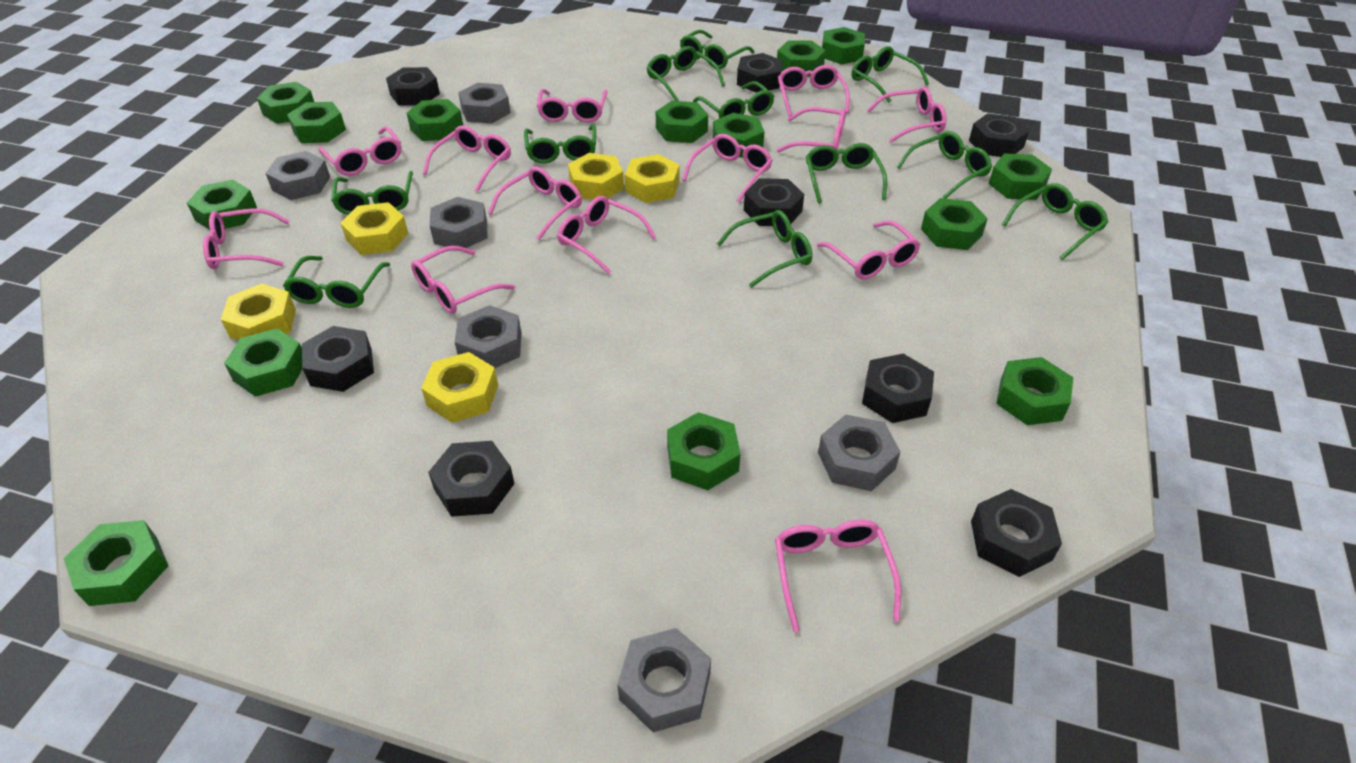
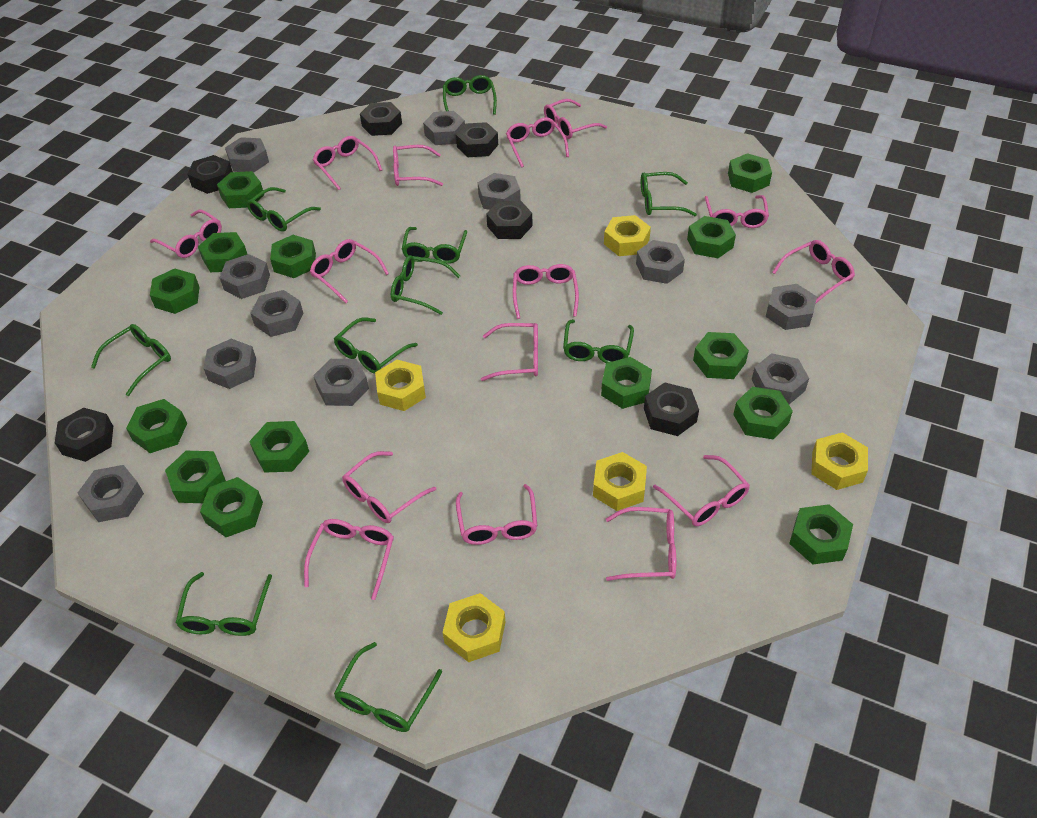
black nut: 8 -> 6
green glasses: 11 -> 10
grey nut: 6 -> 11
pink glasses: 13 -> 15

